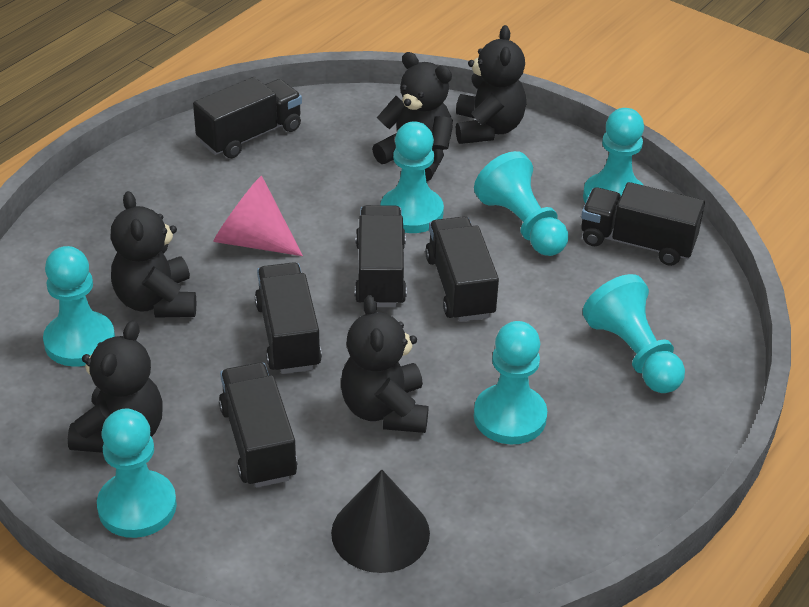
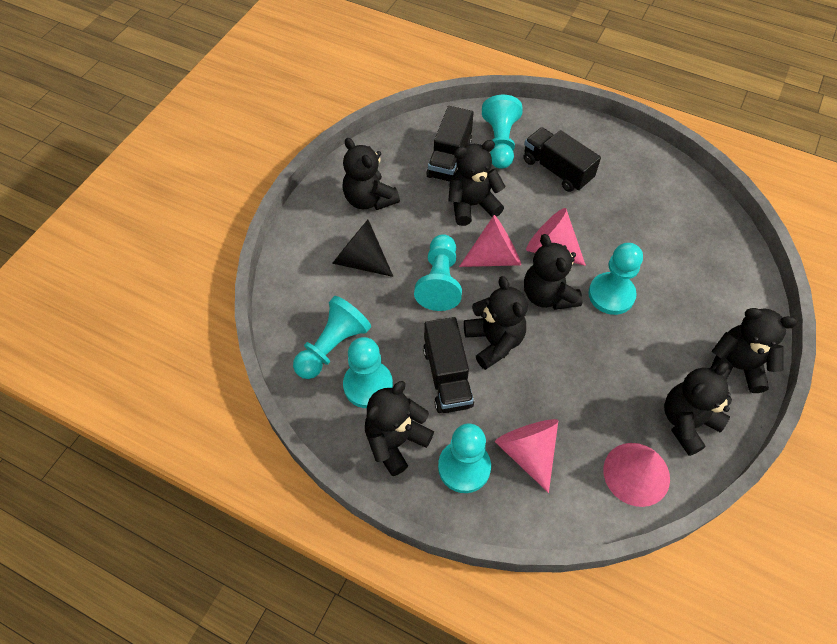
black teddy bear: 5 -> 7
black truck: 6 -> 3
pink cone: 1 -> 4
turquoise pawn: 7 -> 6

